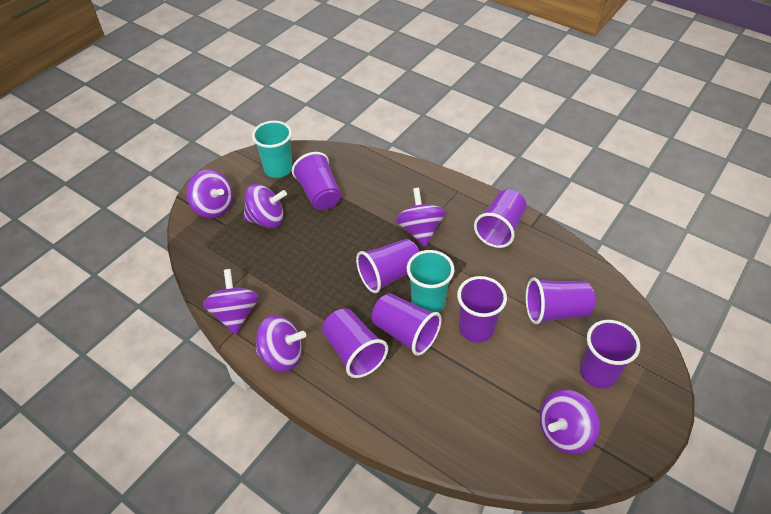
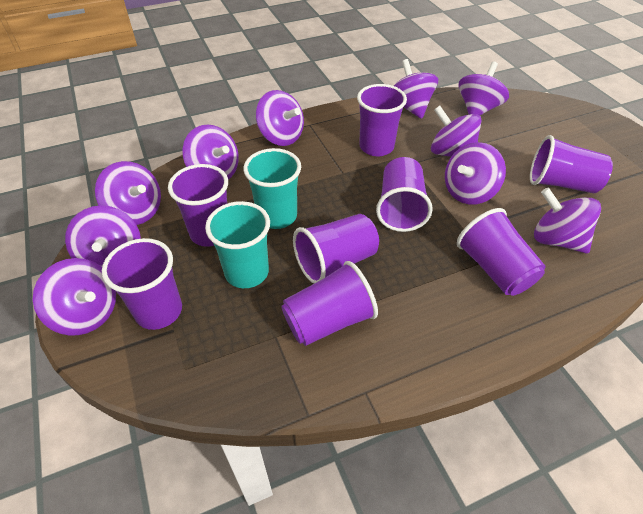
purple spinning top: 6 -> 10

